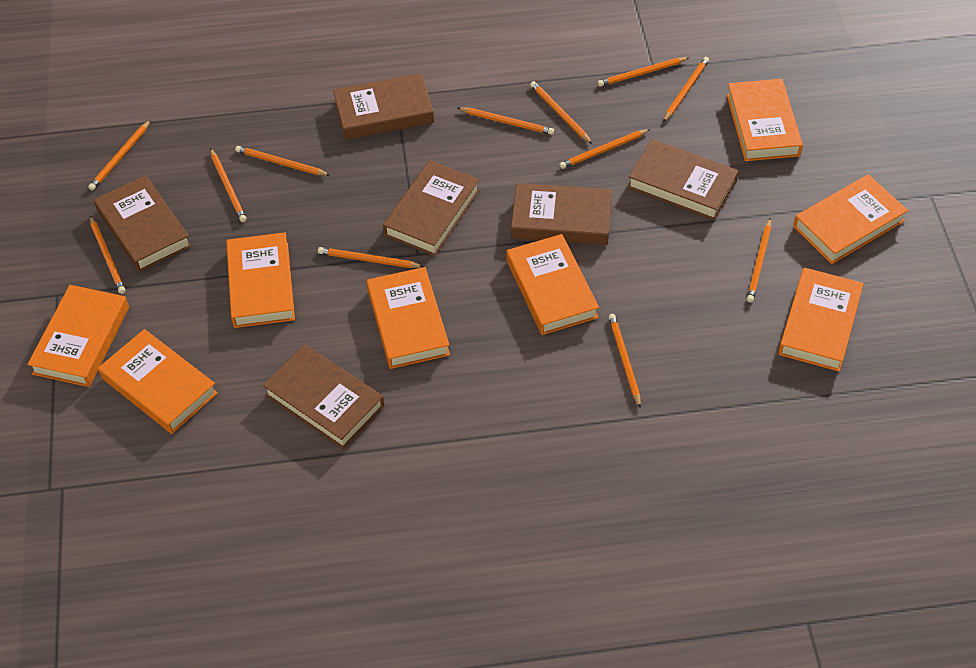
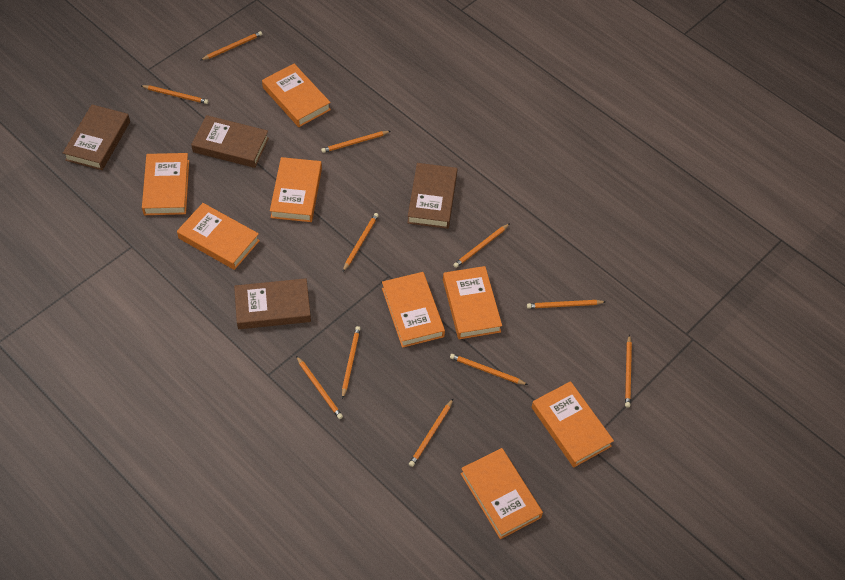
brown book: 6 -> 4
orange pencil: 12 -> 11

